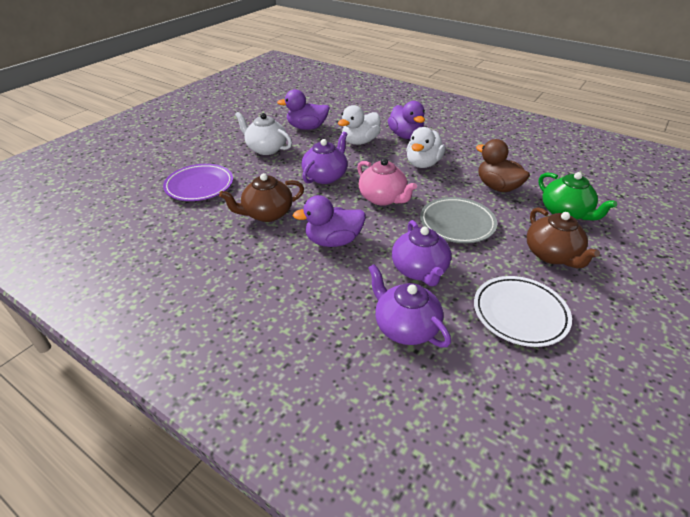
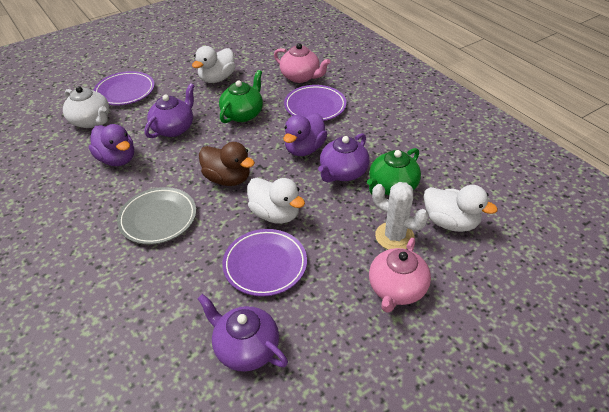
brown teapot: 2 -> 0
green teapot: 1 -> 2
pink teapot: 1 -> 2
purple duck: 3 -> 2
purple plate: 1 -> 3
white cactus: 0 -> 1
white duck: 2 -> 3
white plate: 1 -> 0

